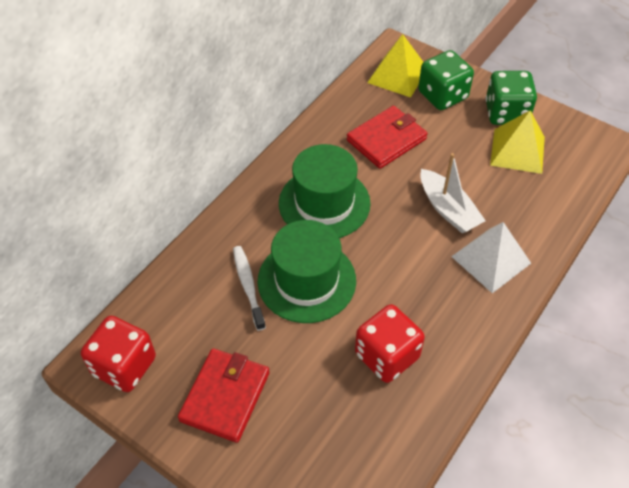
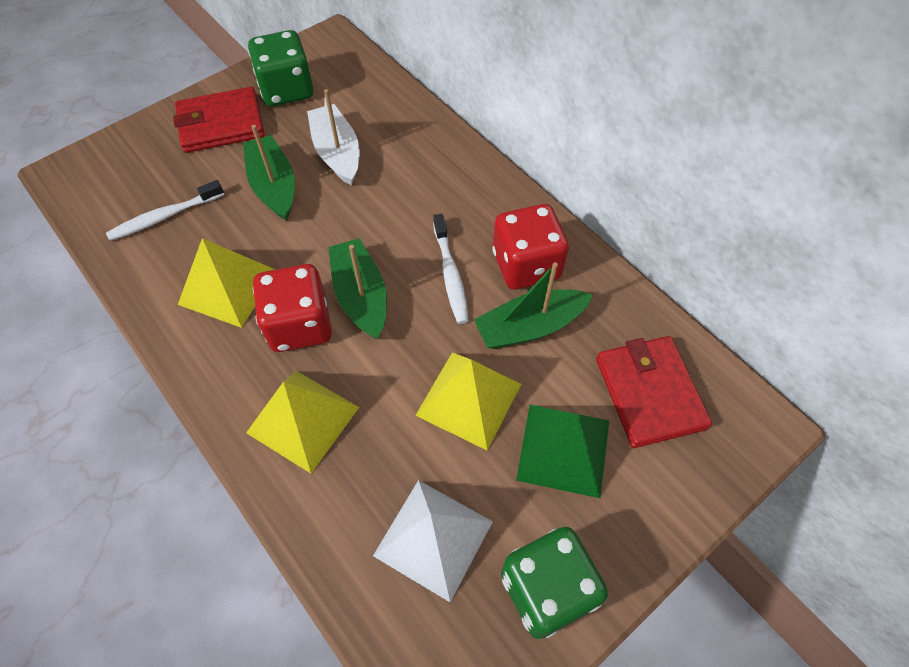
green boat: 0 -> 3
green hat: 2 -> 0
green pyramid: 0 -> 1
white toothbrush: 1 -> 2
yellow pyramid: 2 -> 3

